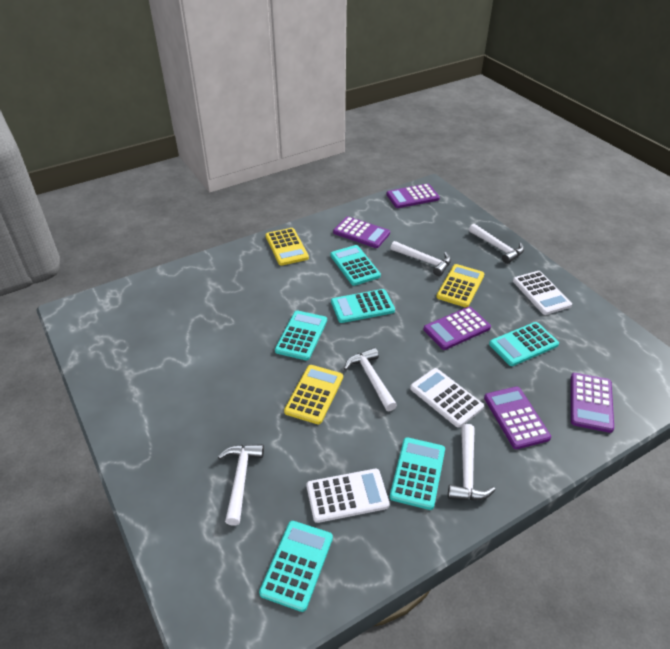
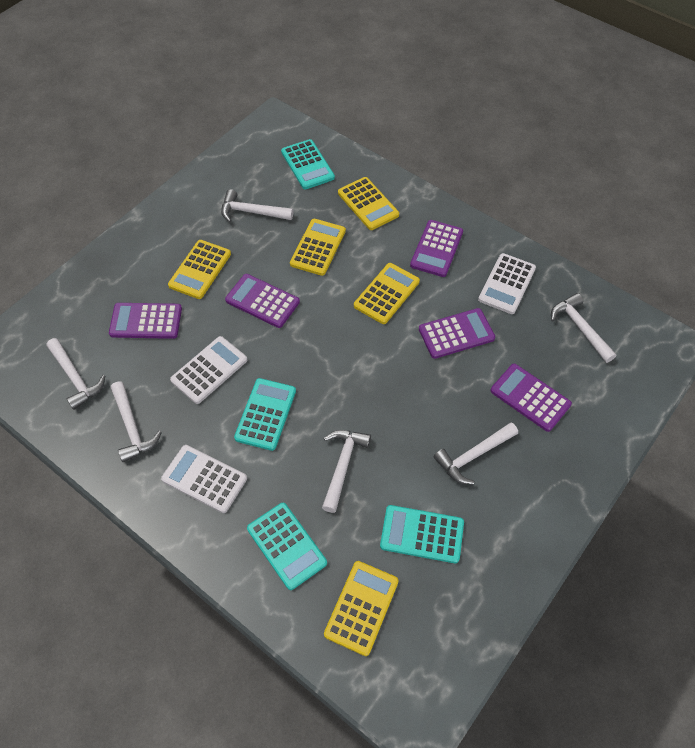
turquoise calculator: 6 -> 4
white hammer: 5 -> 6
yellow calculator: 3 -> 5

